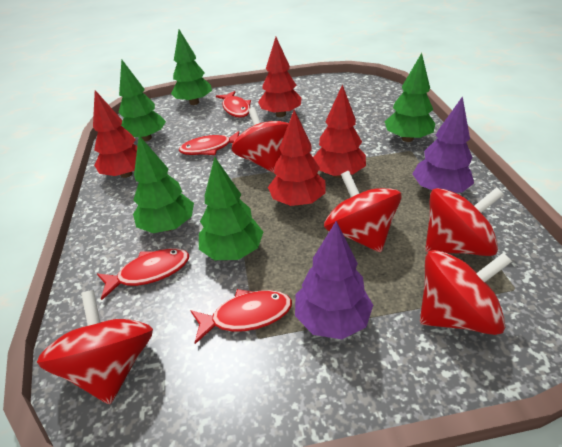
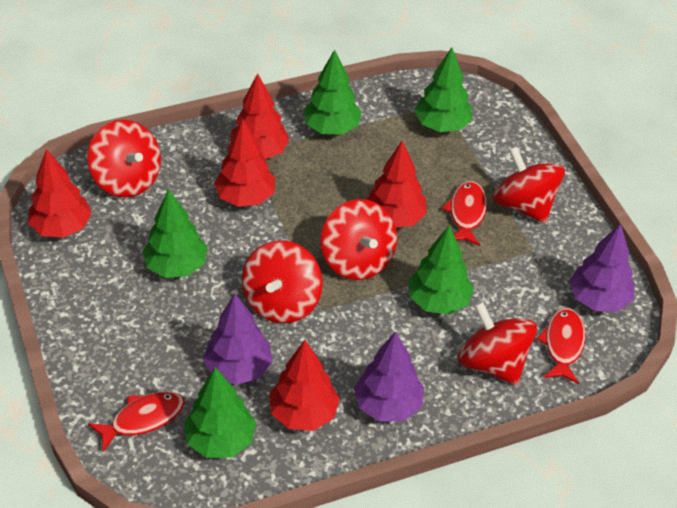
purple tree: 2 -> 3
red fish: 4 -> 3
red tree: 4 -> 5

